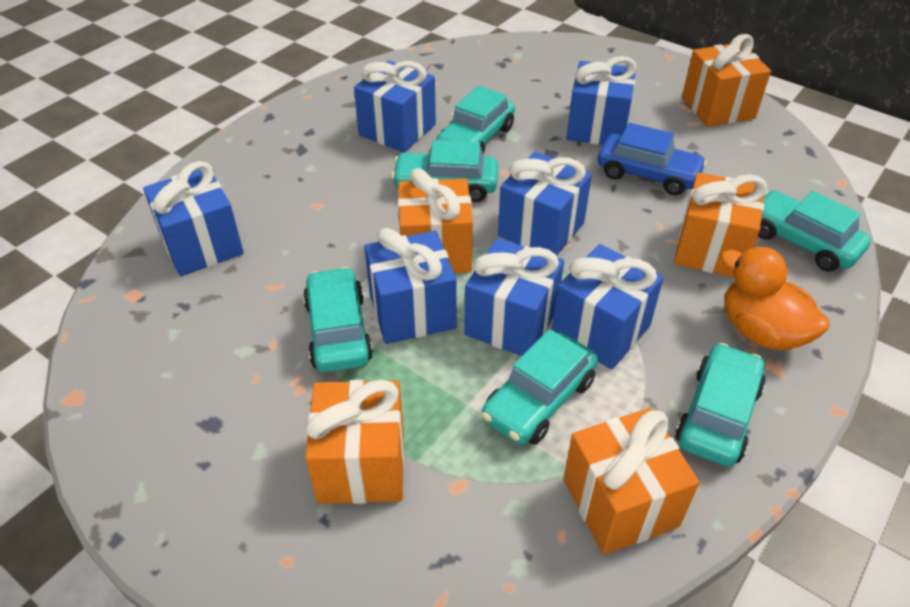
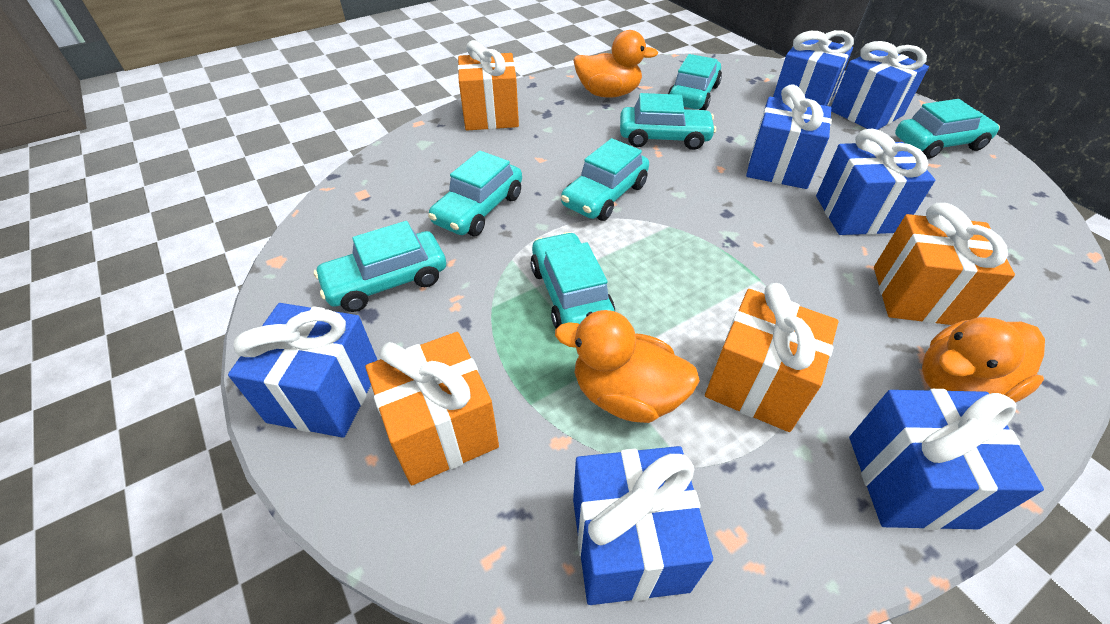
blue car: 1 -> 0
orange duck: 1 -> 3
orange gift: 5 -> 4
turquoise car: 6 -> 7

